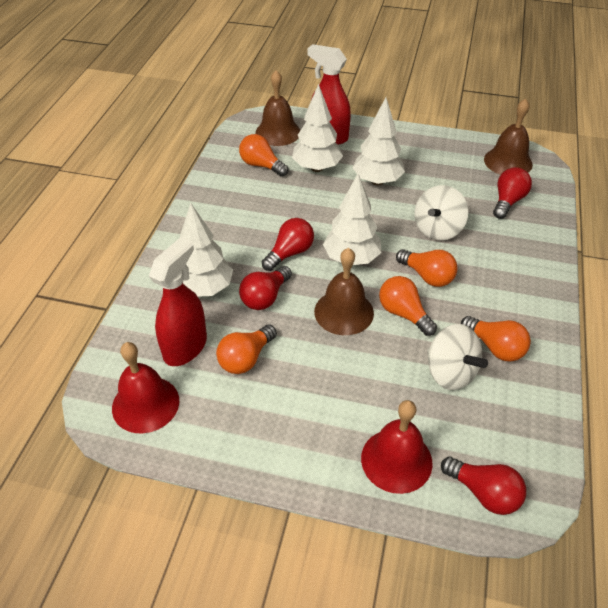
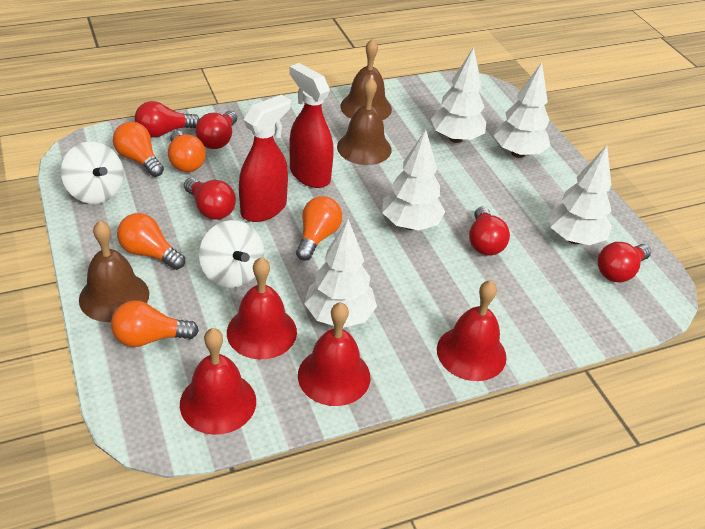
red bell: 2 -> 4
red light bulb: 4 -> 5
white tree: 4 -> 5

